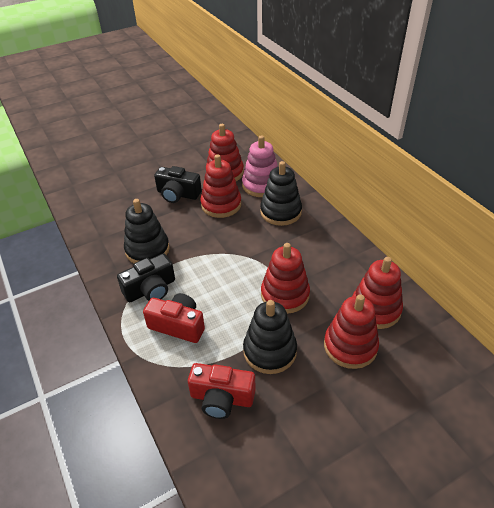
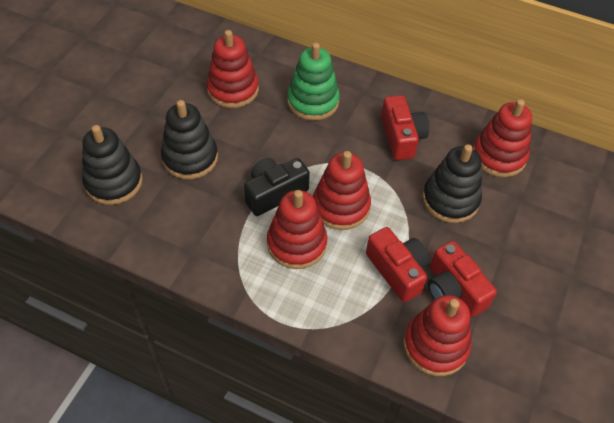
black camera: 2 -> 1
green stacking toy: 0 -> 1
pink stacking toy: 1 -> 0
red camera: 2 -> 3

